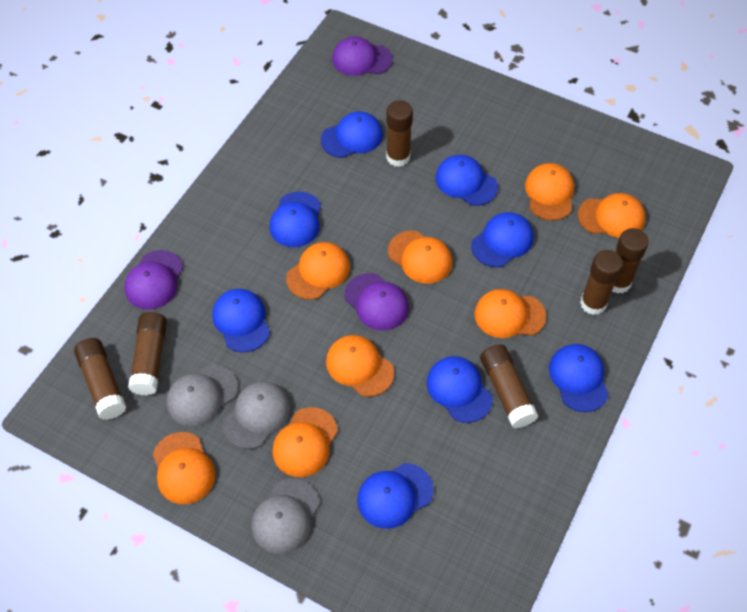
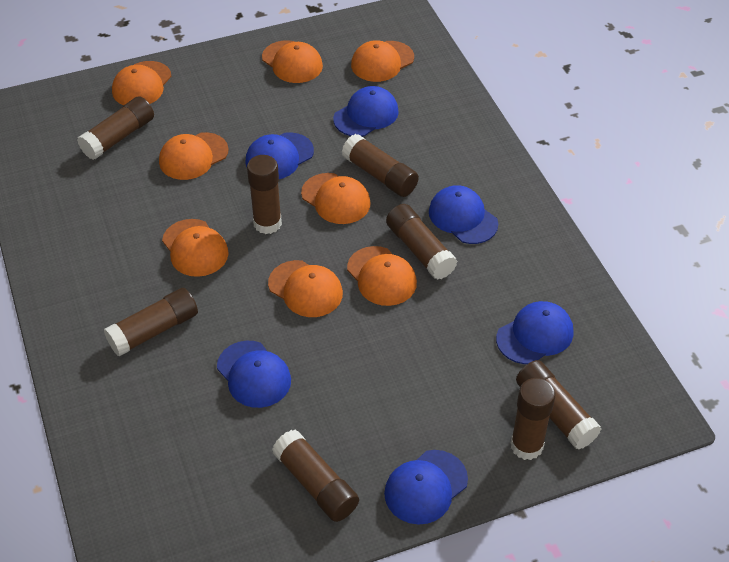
blue cap: 8 -> 6
brown glue stick: 6 -> 8
grey cap: 3 -> 0
purple cap: 3 -> 0

